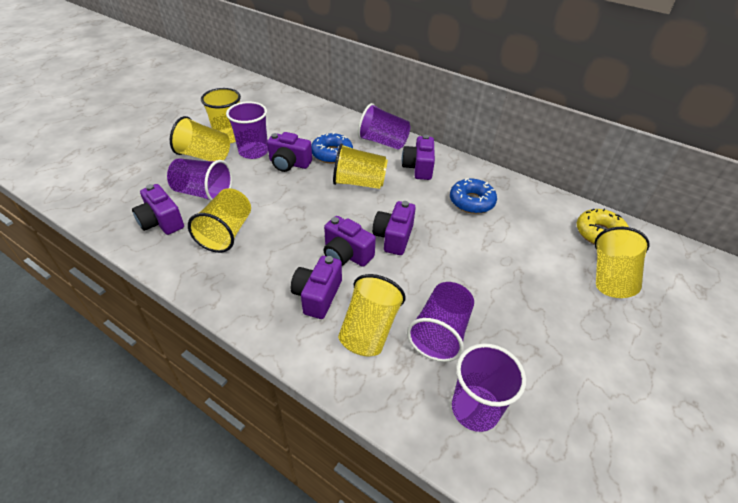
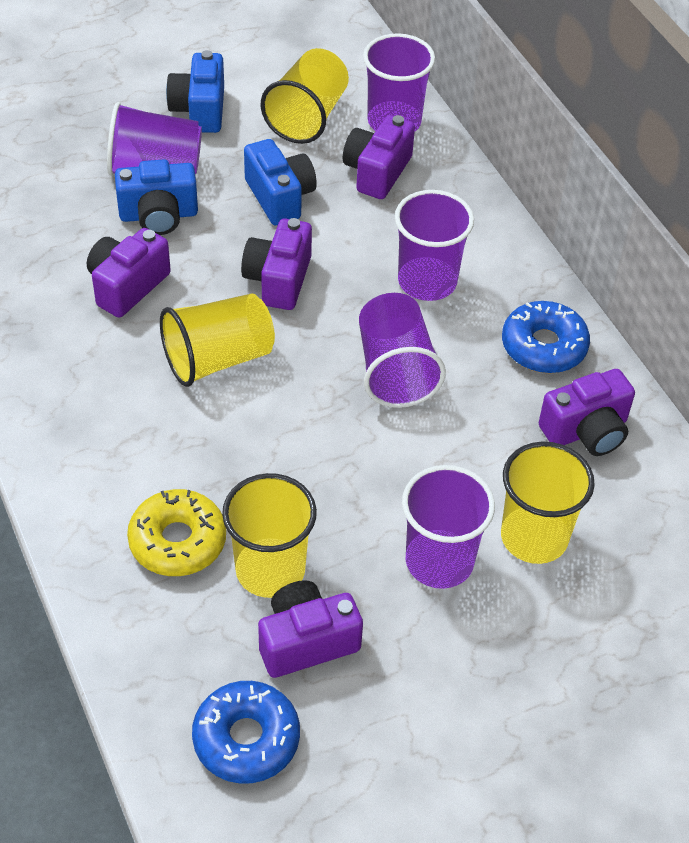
blue camera: 0 -> 3
purple camera: 6 -> 5
yellow cup: 6 -> 4

